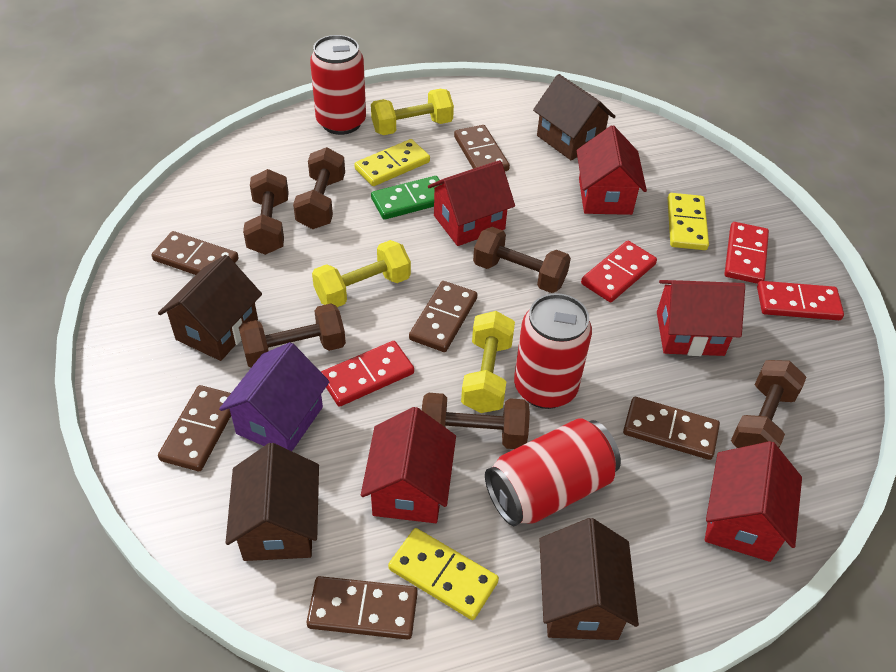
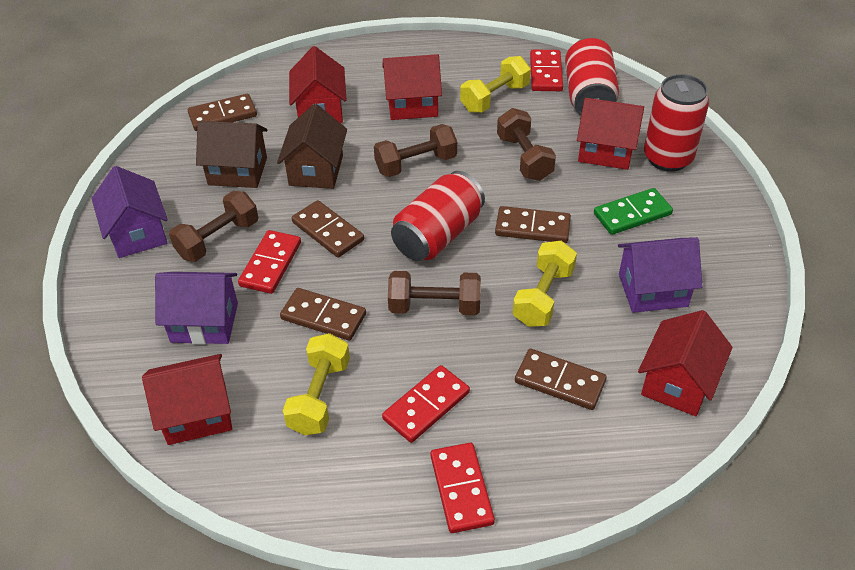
brown domino: 6 -> 5
brown dumbbell: 6 -> 4
brown house: 4 -> 2
purple house: 1 -> 3
yellow domino: 3 -> 0

